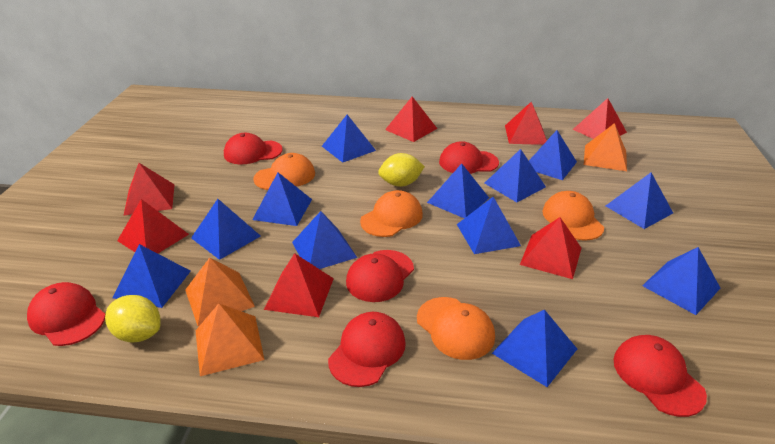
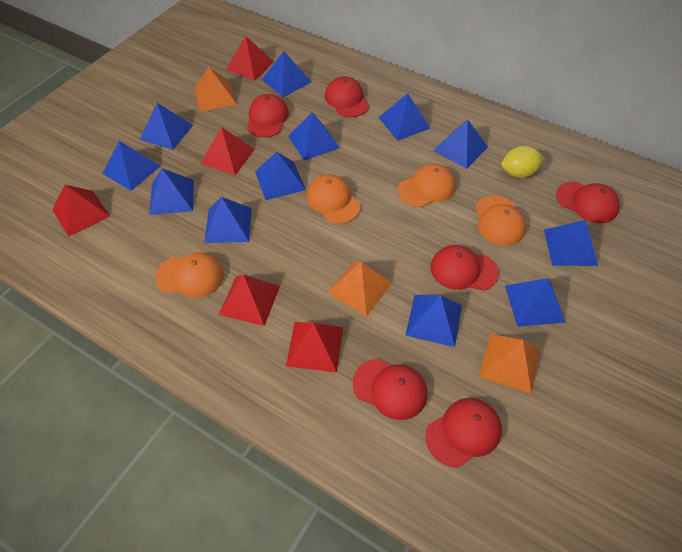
red pyramid: 7 -> 5
yellow lemon: 2 -> 1

